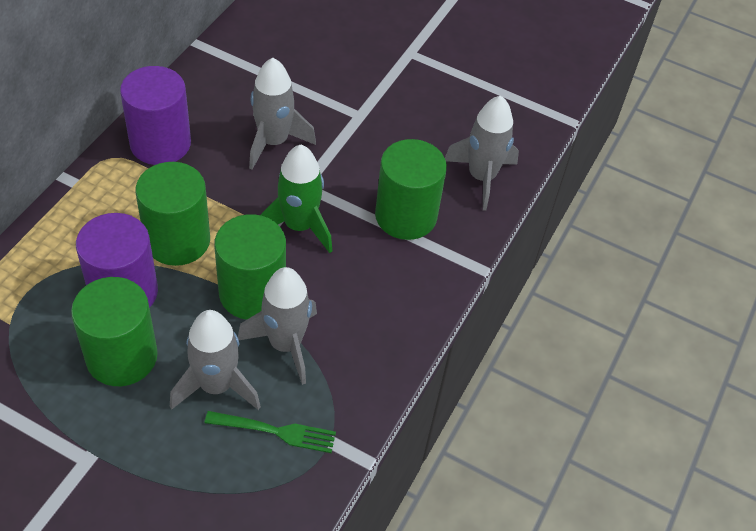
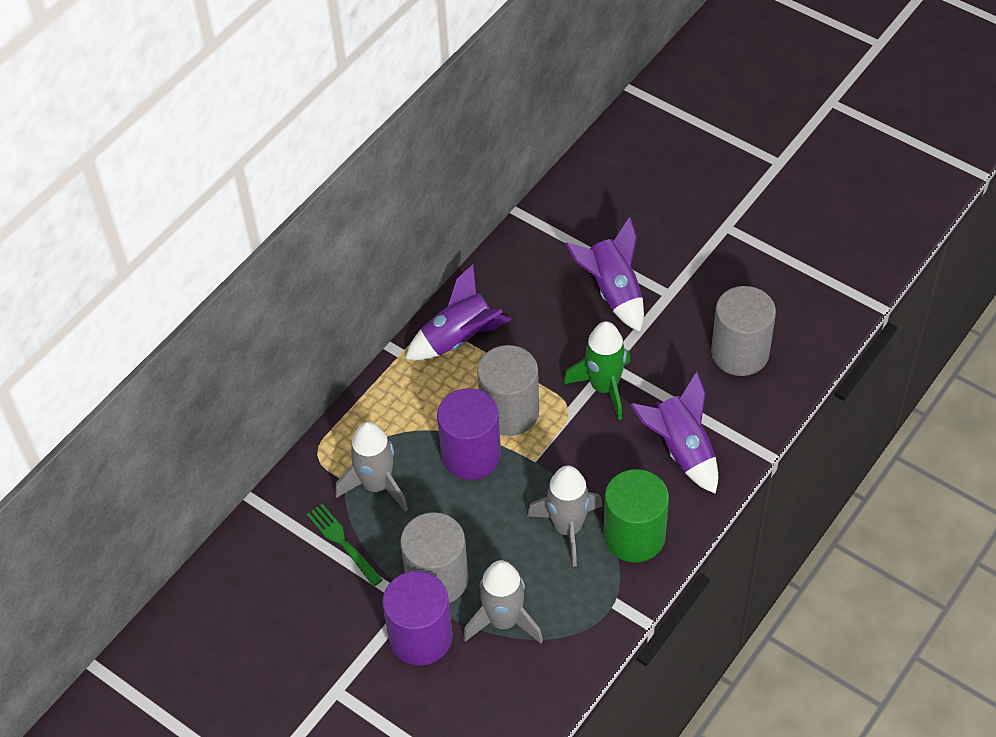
green cylinder: 4 -> 1
grey cylinder: 0 -> 3
grey rocket: 4 -> 3
purple rocket: 0 -> 3

